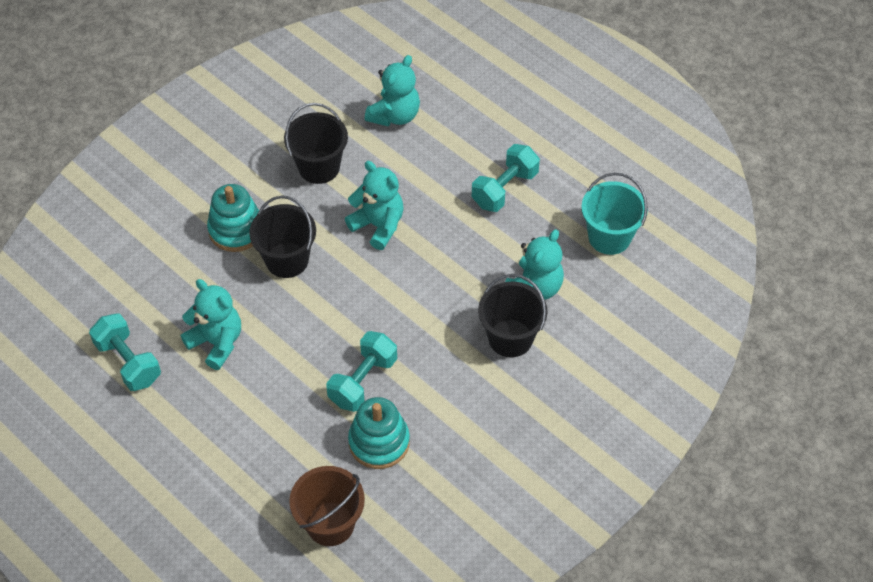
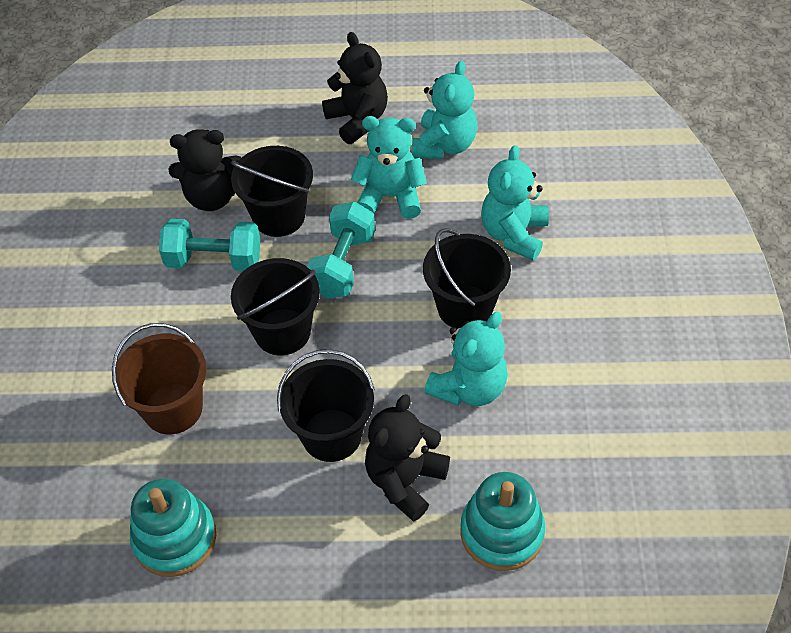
black bucket: 3 -> 4
black teddy bear: 0 -> 3
turquoise bucket: 1 -> 0
turquoise dumbbell: 3 -> 2

